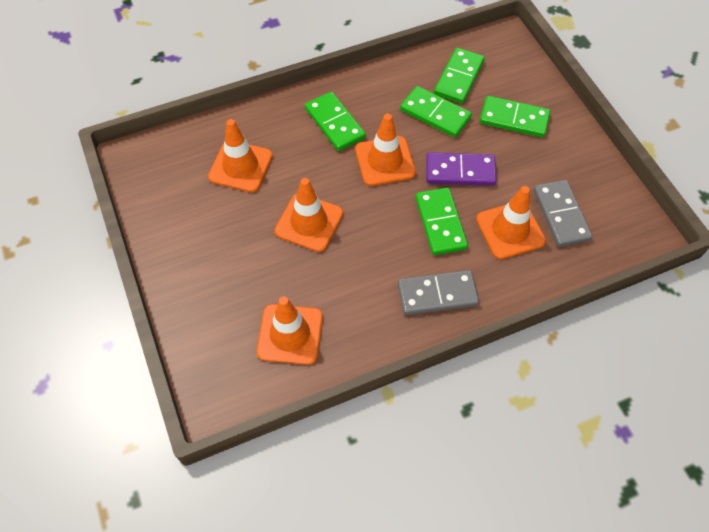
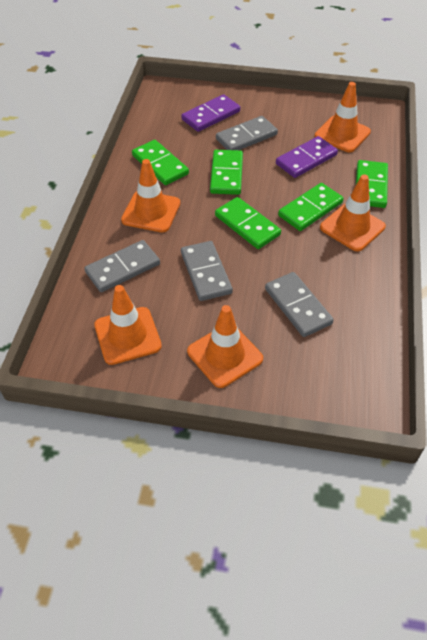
grey domino: 2 -> 4
purple domino: 1 -> 2

